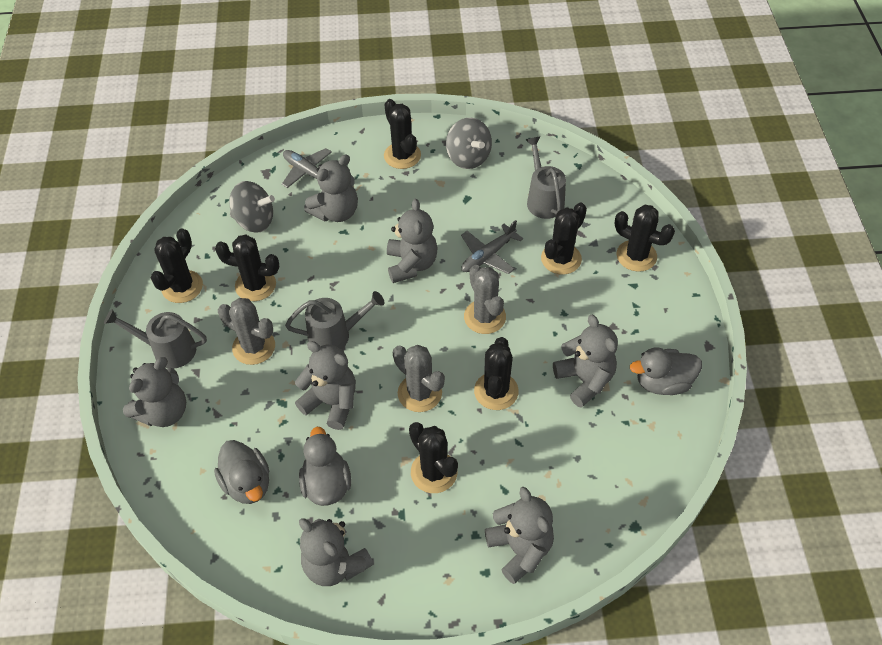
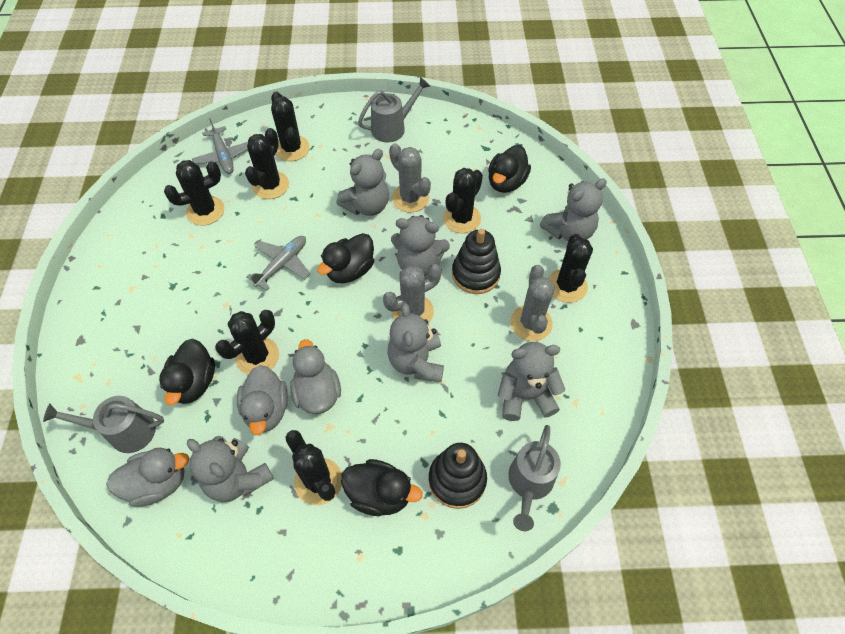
black duck: 0 -> 4
black stacking toy: 0 -> 2
grey spinning top: 2 -> 0
grey teddy bear: 7 -> 6

